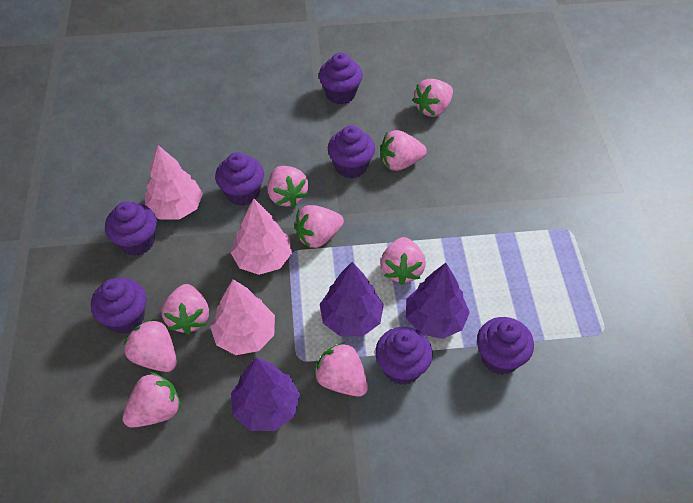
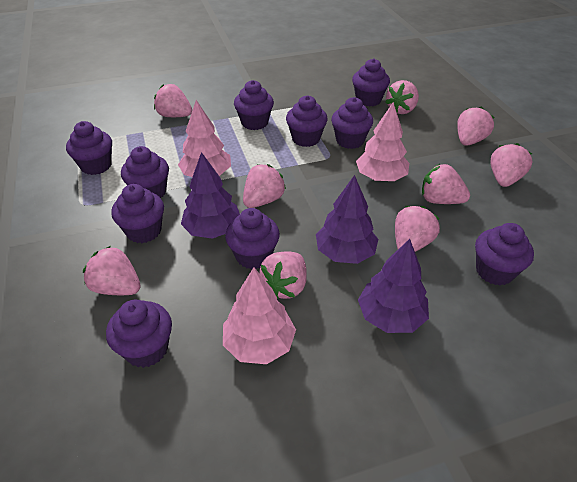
purple cupcake: 7 -> 10

